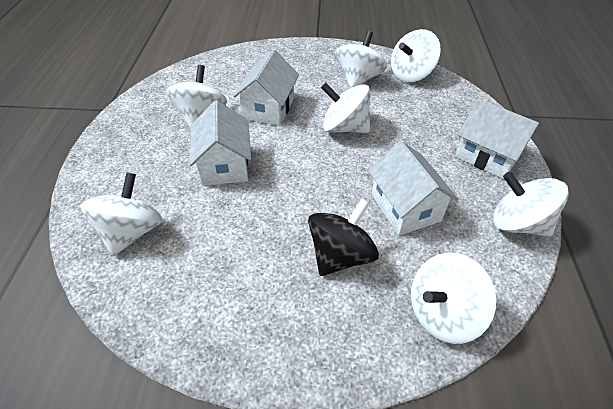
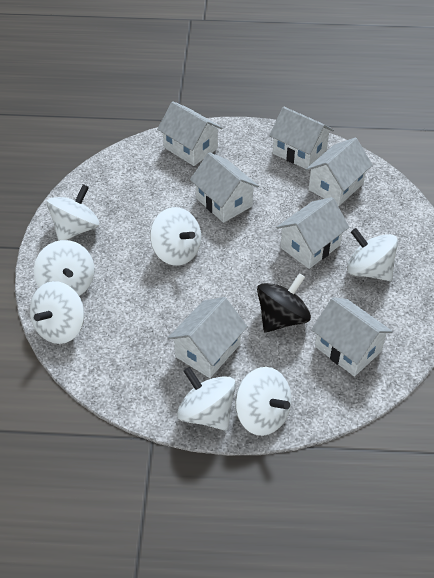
white house: 4 -> 7

